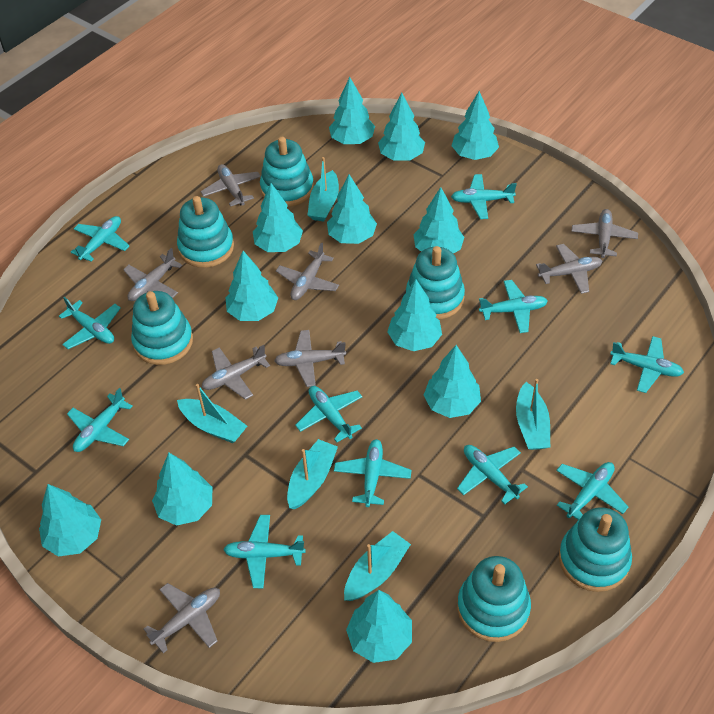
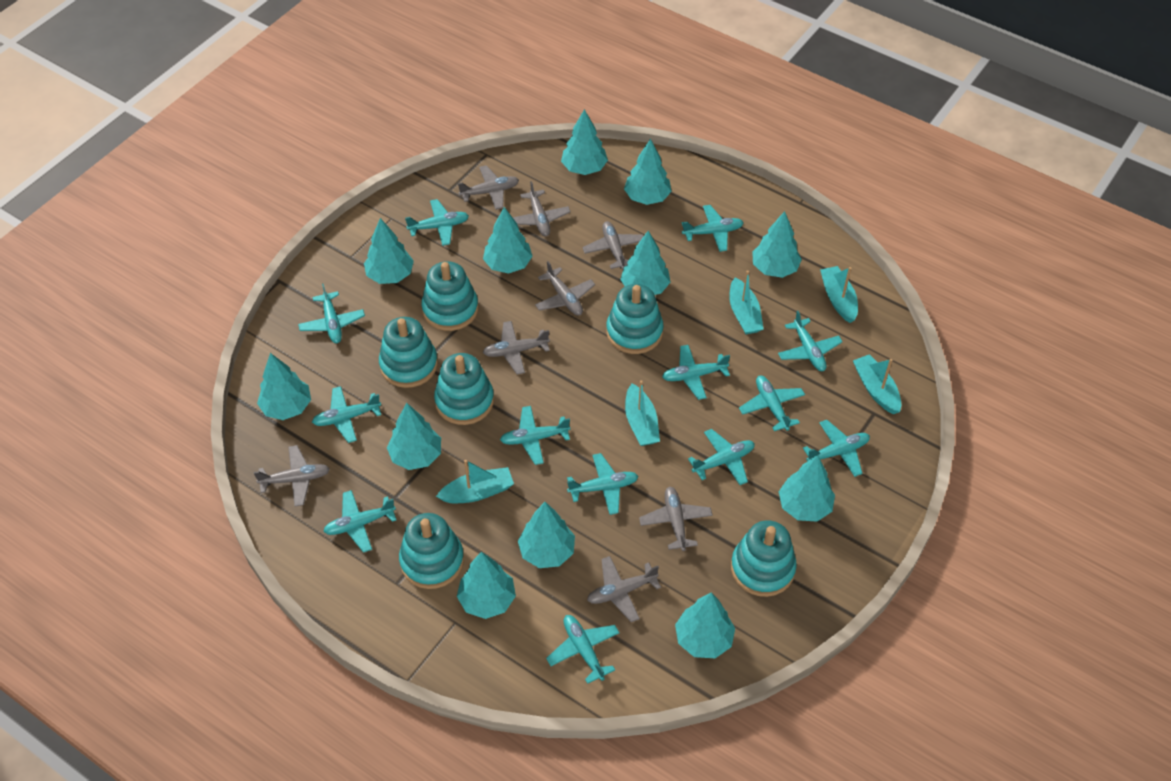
turquoise plane: 11 -> 13

